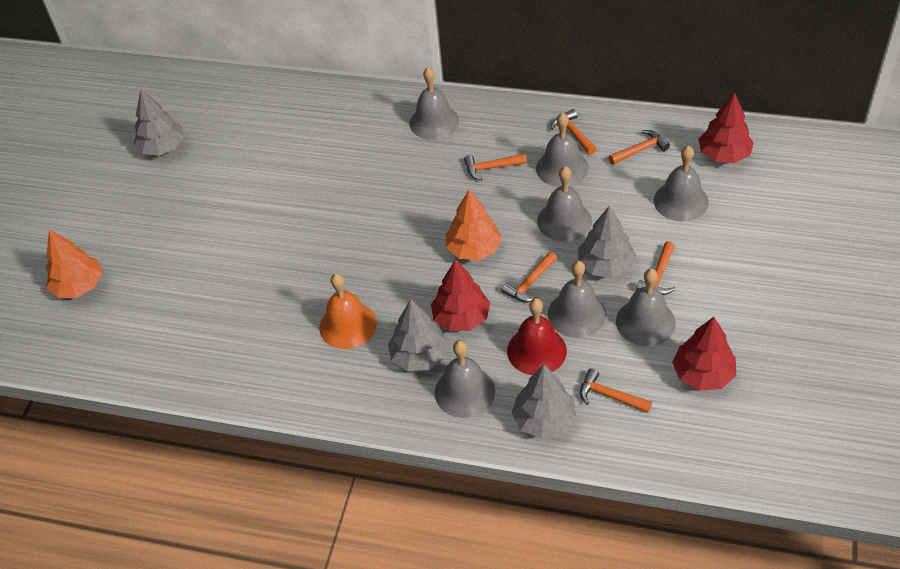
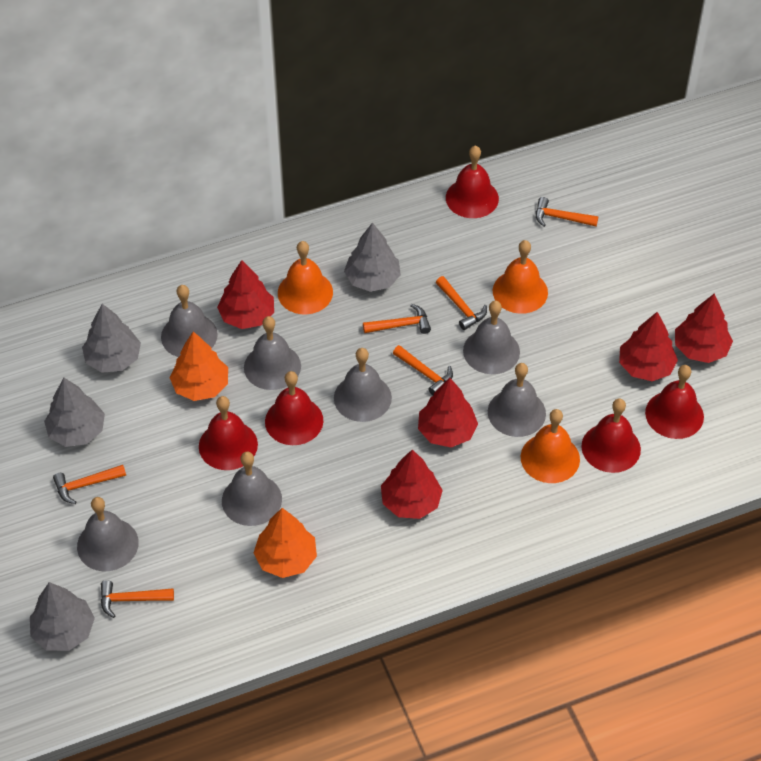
orange bell: 1 -> 3
red bell: 1 -> 5
red tree: 3 -> 5

